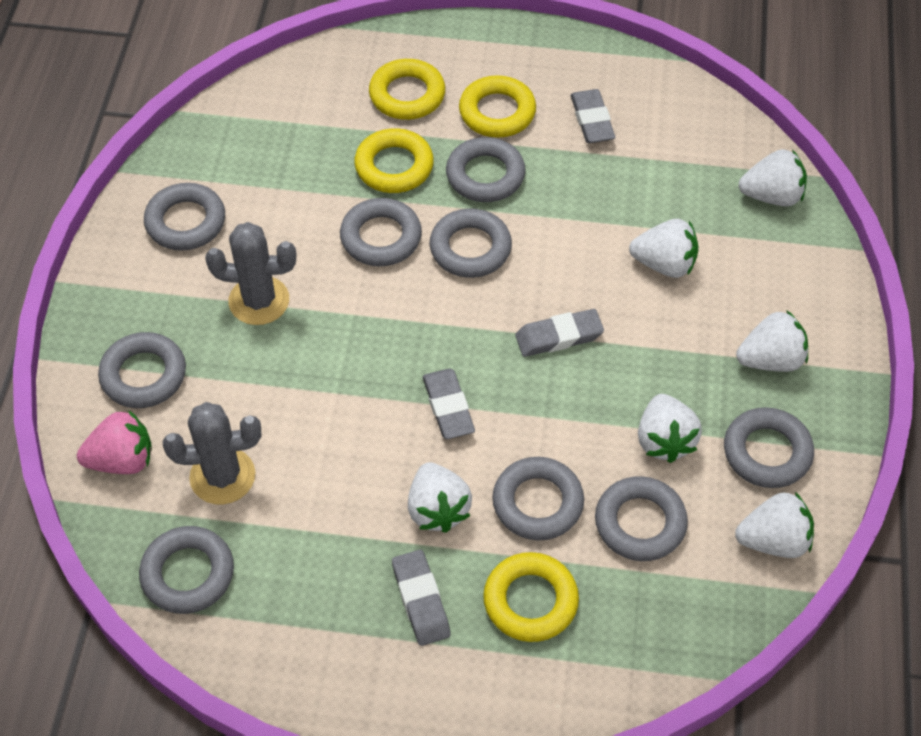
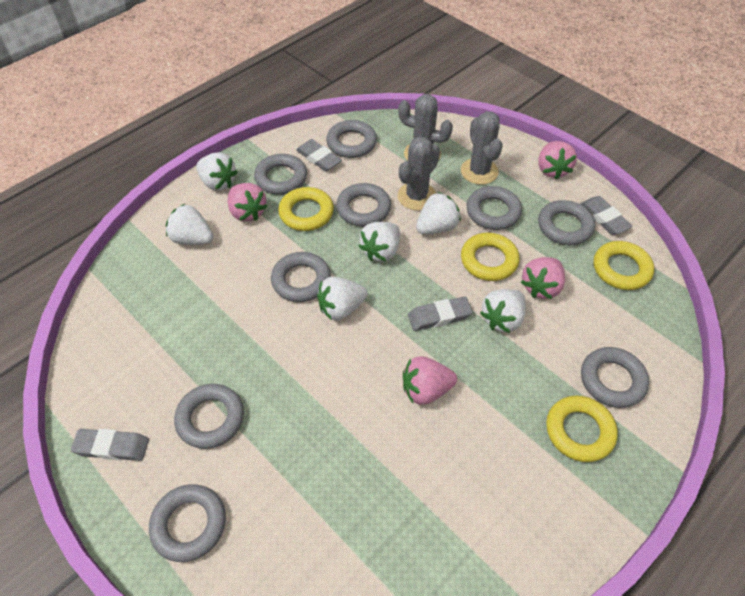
grey cactus: 2 -> 3
pink strawberry: 1 -> 4

